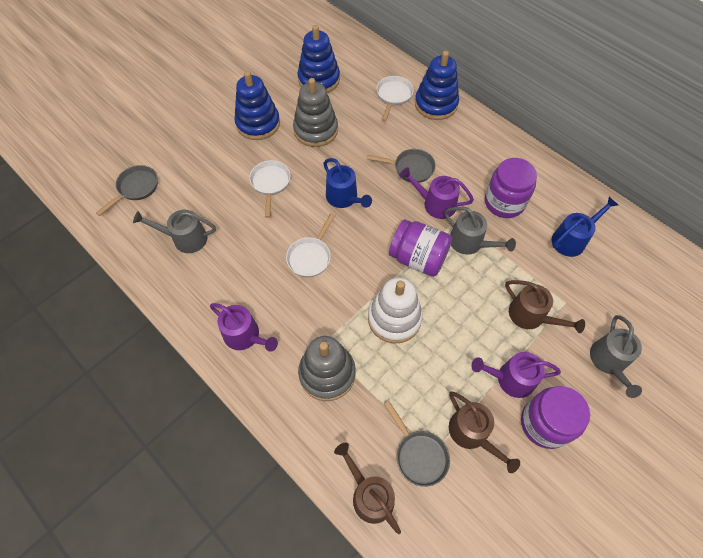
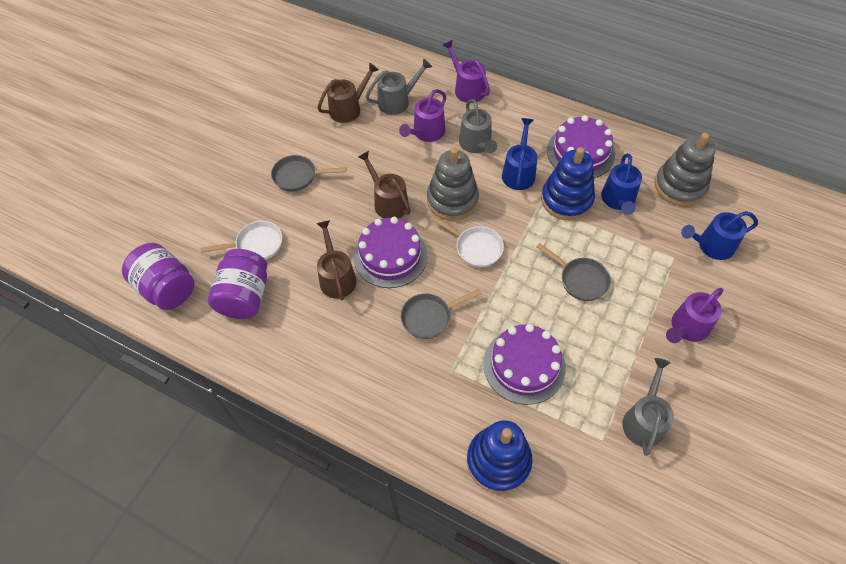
blue stacking toy: 3 -> 2
blue watering can: 2 -> 3
purple cake: 0 -> 3
purple jar: 3 -> 2
white pan: 3 -> 2
white stacking toy: 1 -> 0

